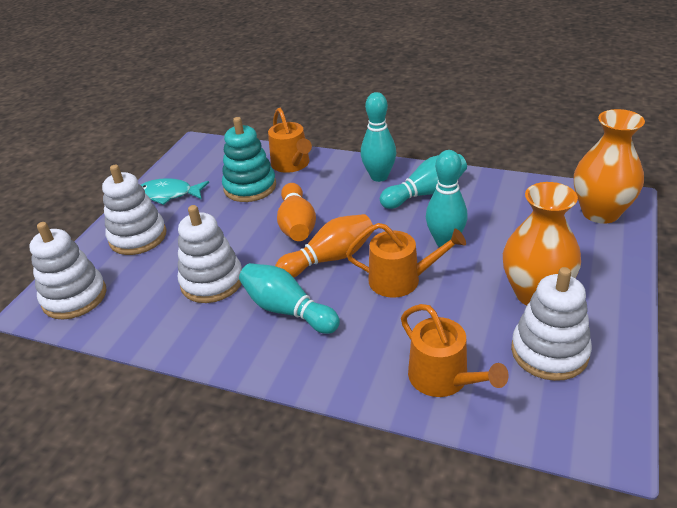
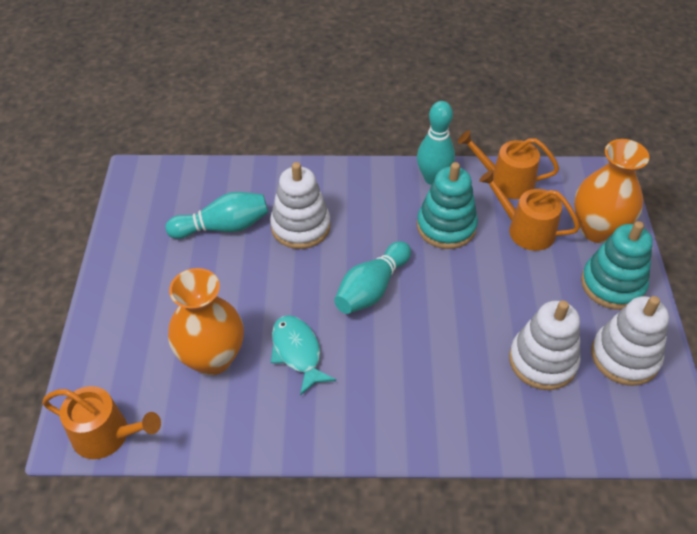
orange bowling pin: 2 -> 0
turquoise bowling pin: 4 -> 3
turquoise stacking toy: 1 -> 2
white stacking toy: 4 -> 3

